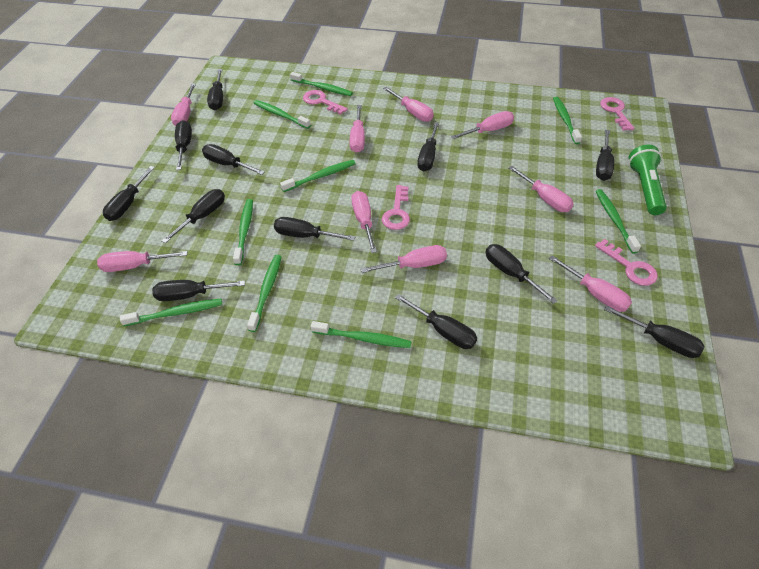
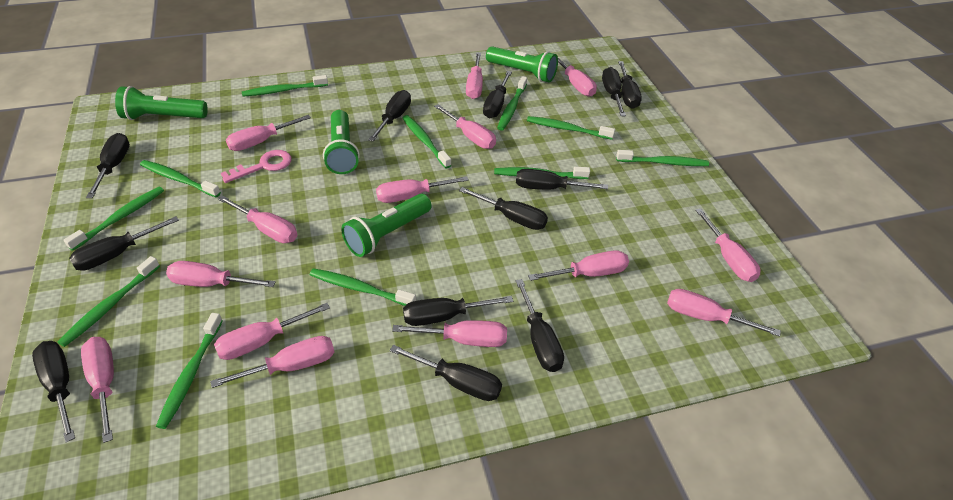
green flashlight: 1 -> 4
green toothbrush: 9 -> 11
pink key: 4 -> 1
pink screwdriver: 9 -> 14

